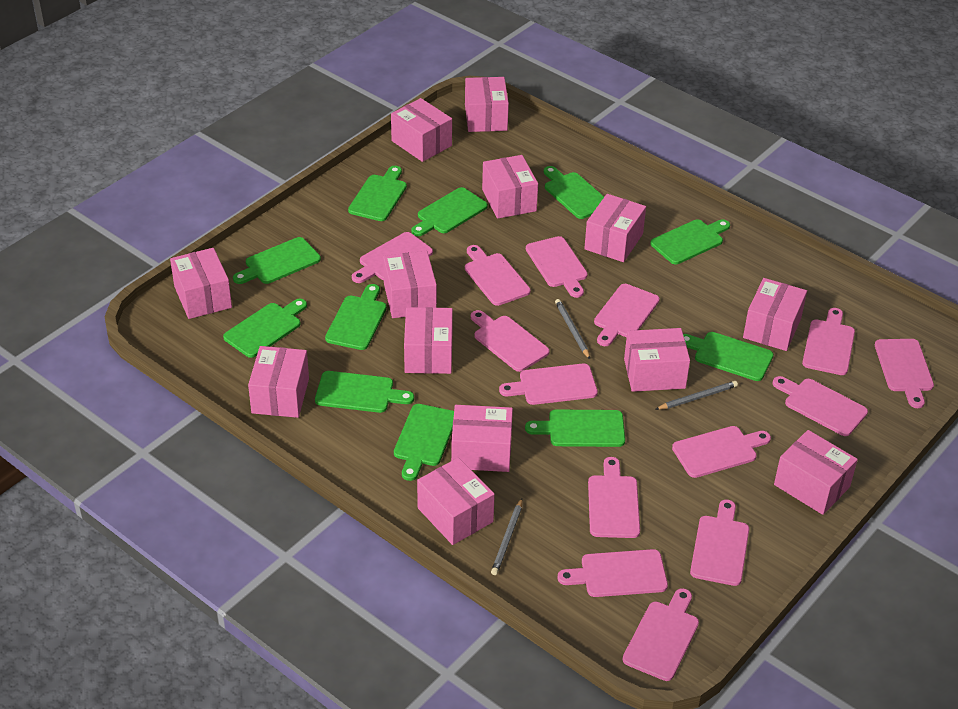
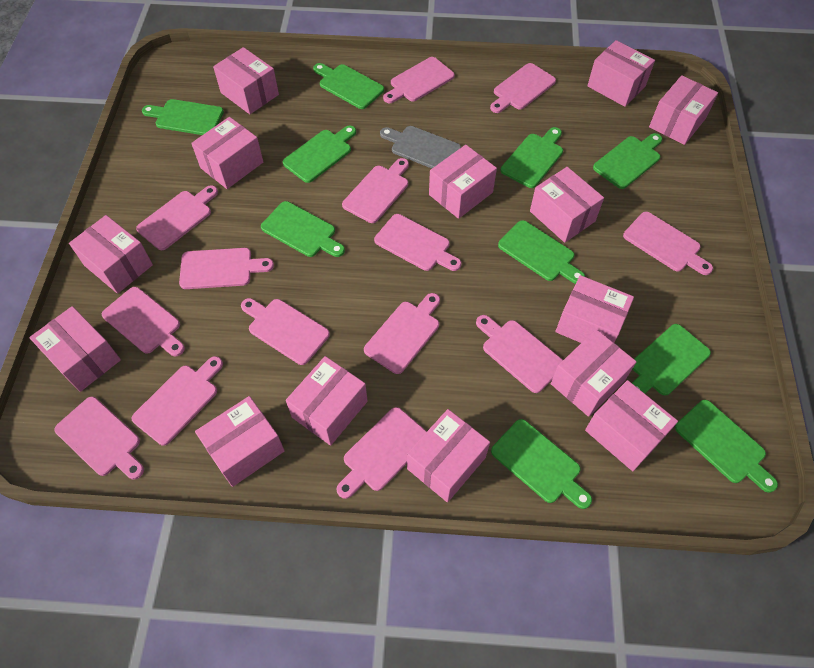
green cutting board: 11 -> 10
grey cutting board: 0 -> 1
grey pencil: 3 -> 0
pink box: 13 -> 14

